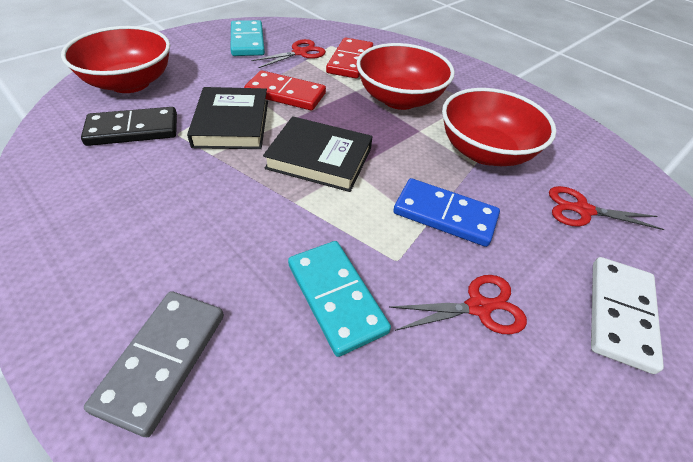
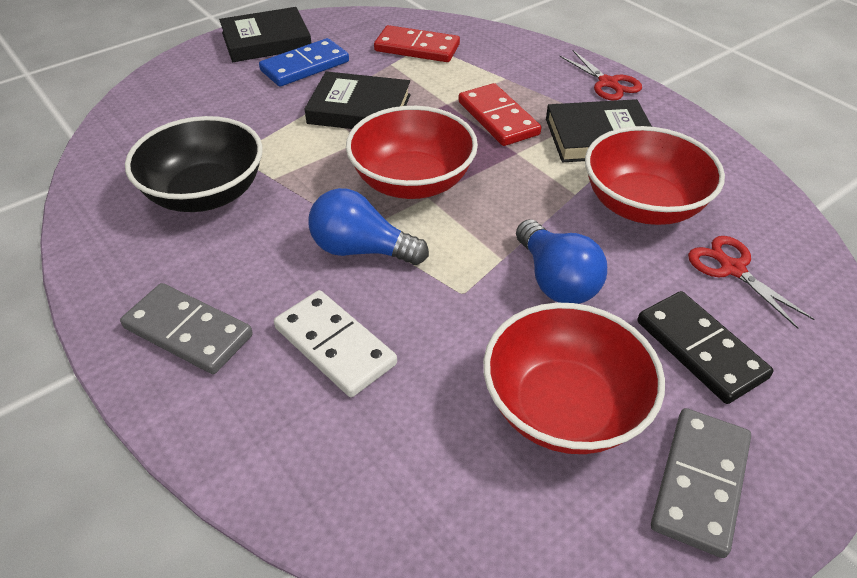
black book: 2 -> 3
black bowl: 0 -> 1
blue light bulb: 0 -> 2
grey domino: 1 -> 2
red scissors: 3 -> 2
turquoise domino: 2 -> 0

